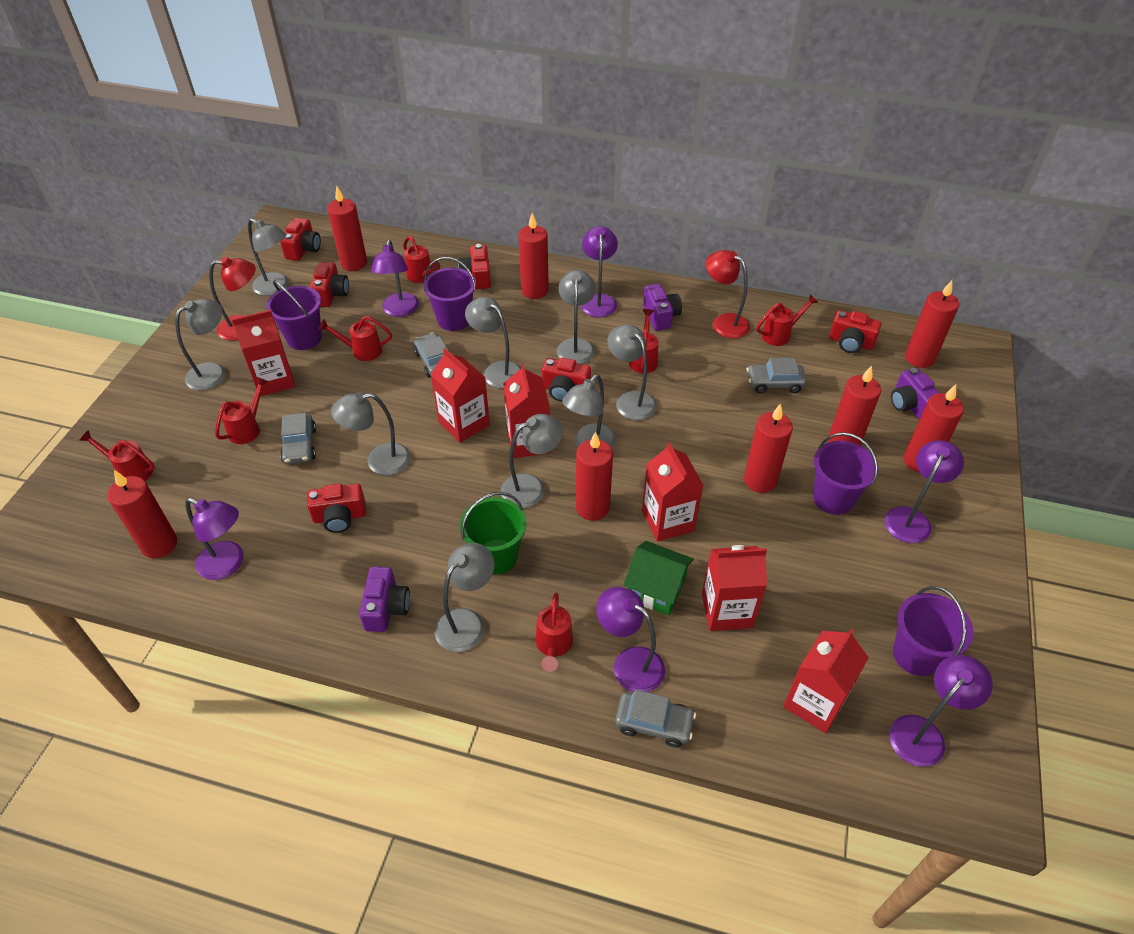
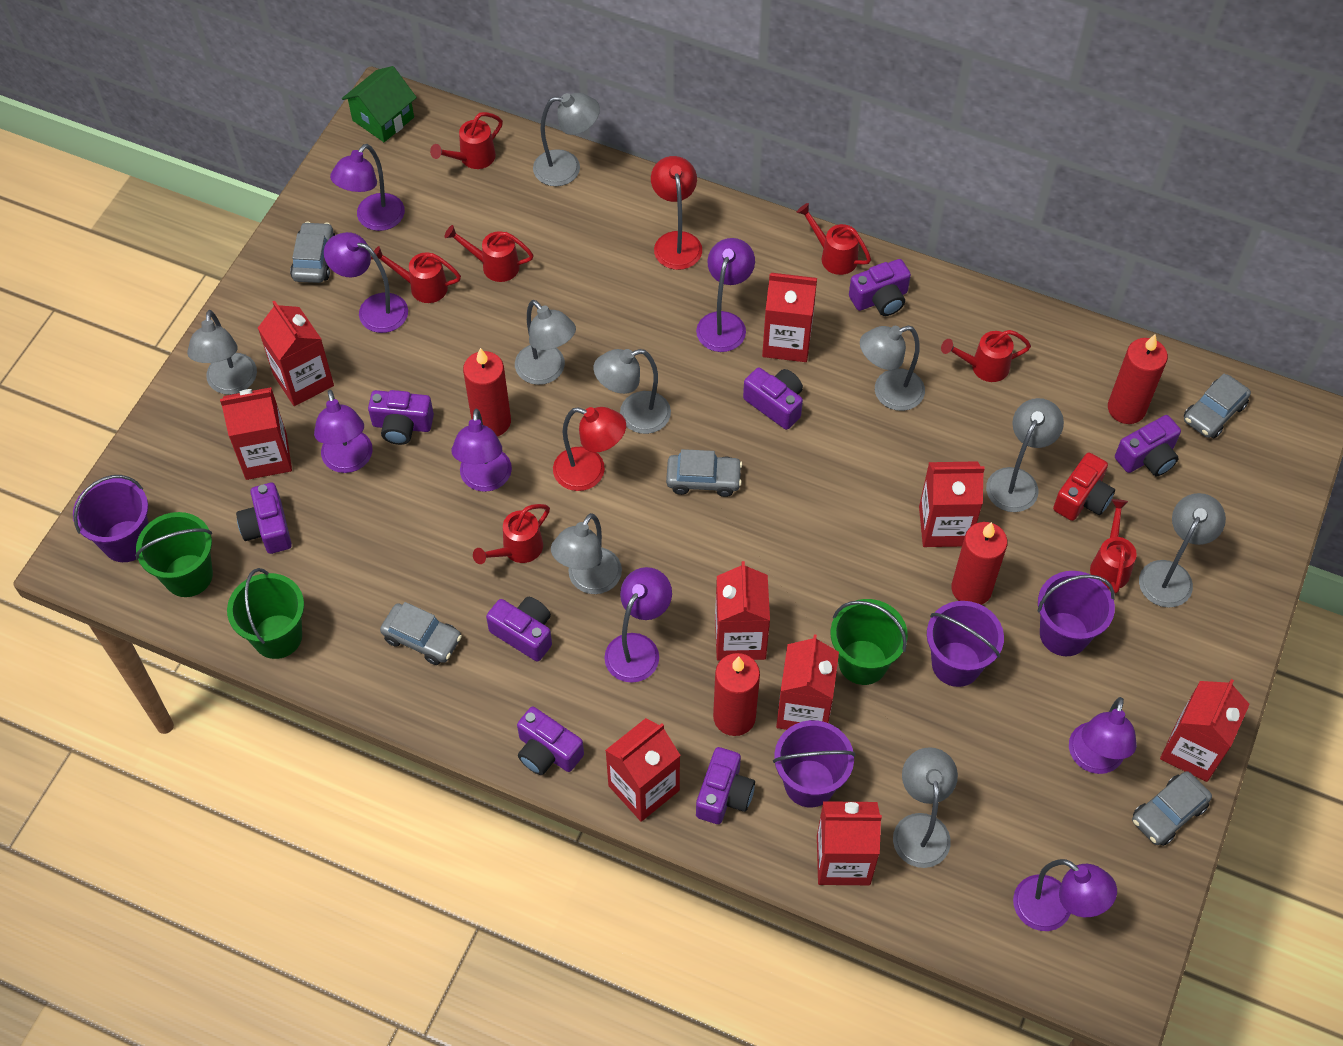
green bucket: 1 -> 3
grey car: 4 -> 5
purple camera: 3 -> 8
purple lamp: 6 -> 8
red camera: 6 -> 1
red candle: 8 -> 4
red carton: 6 -> 9

